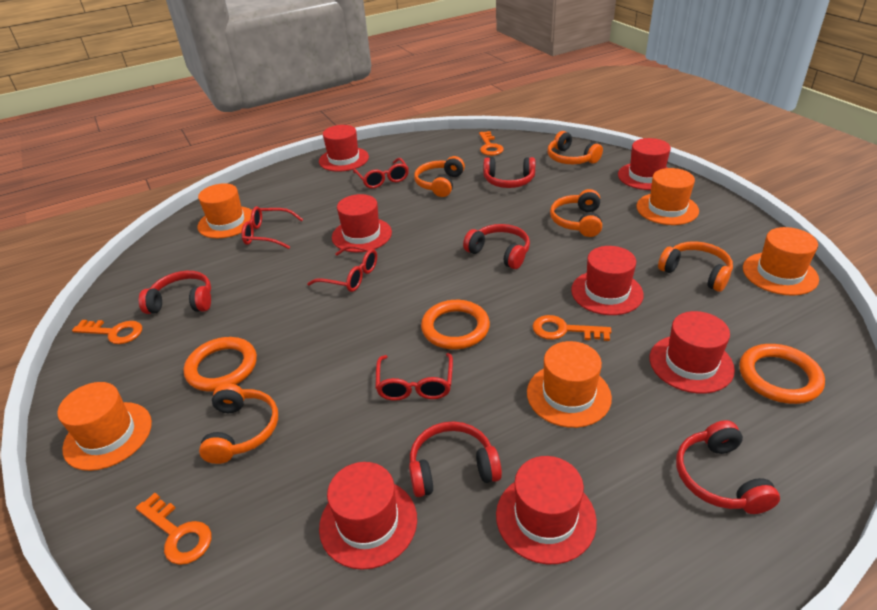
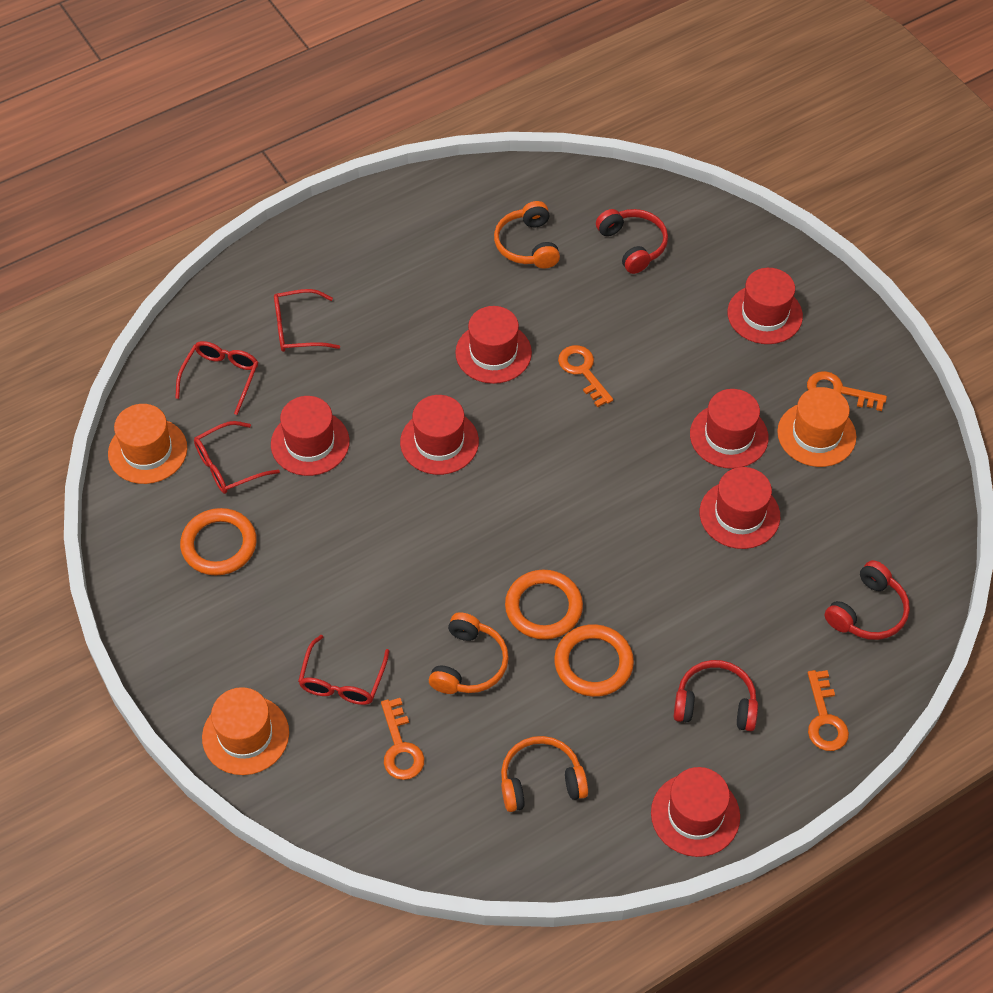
orange hat: 5 -> 3
orange headphones: 5 -> 3
red headphones: 5 -> 3

